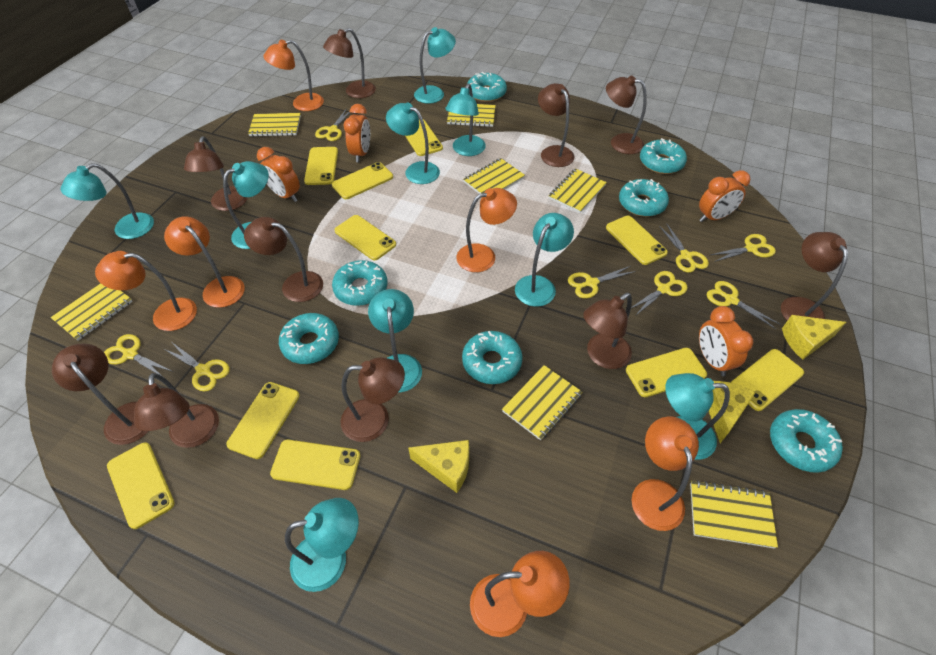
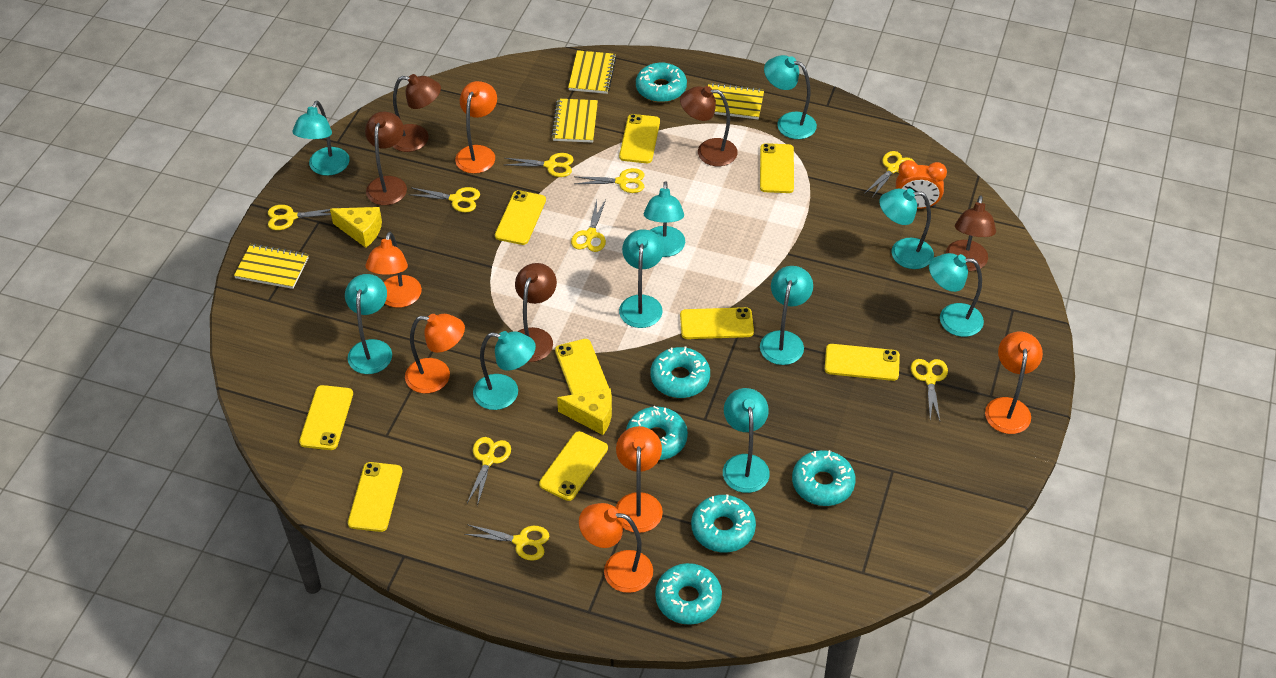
brown lamp: 10 -> 5
orange clock: 4 -> 1
turquoise donut: 7 -> 6
turquoise lamp: 9 -> 10
yellow cheese: 3 -> 2
yellow notebook: 7 -> 4
yellow phone: 10 -> 9
yellow scissors: 8 -> 9

